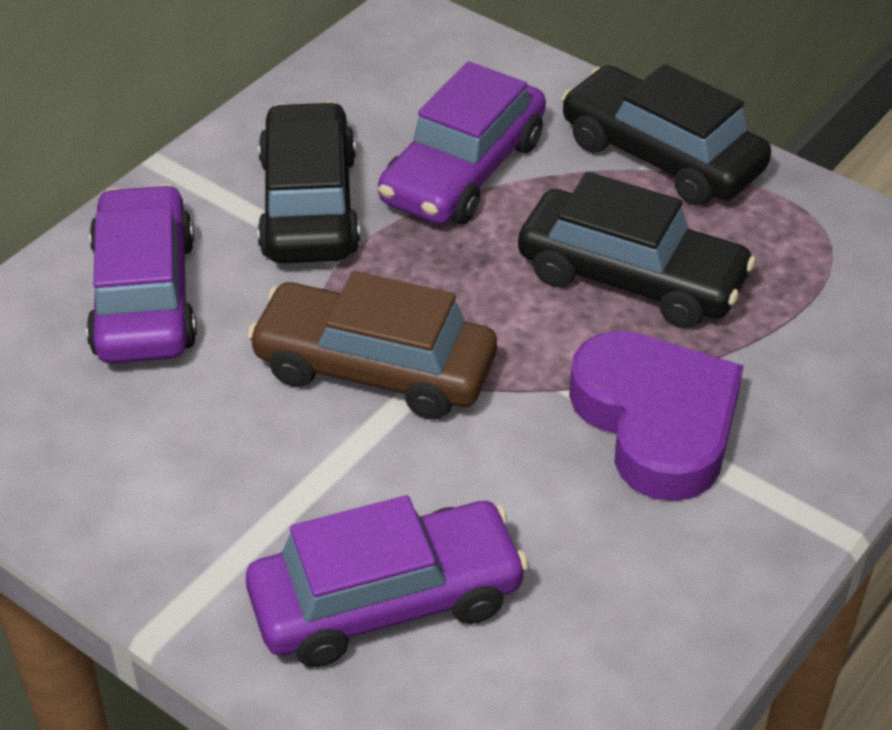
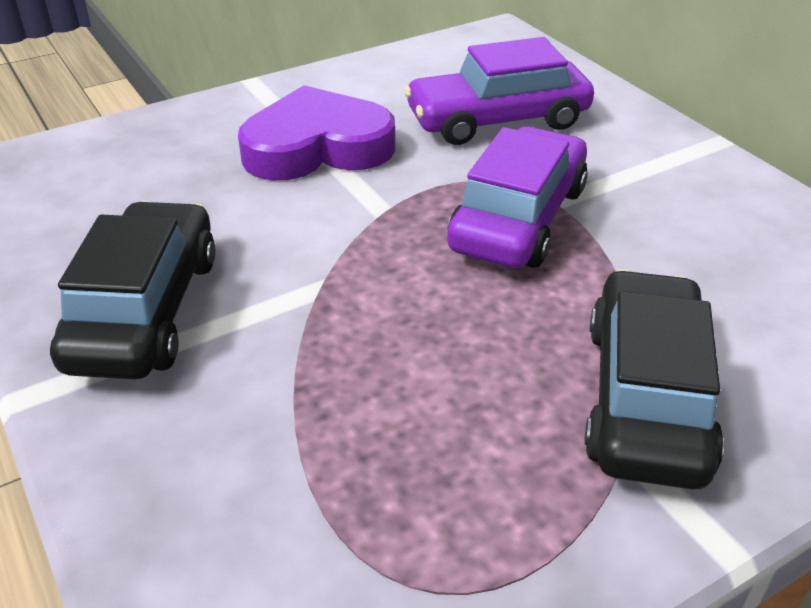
black car: 3 -> 2
brown car: 1 -> 0
purple car: 3 -> 2

